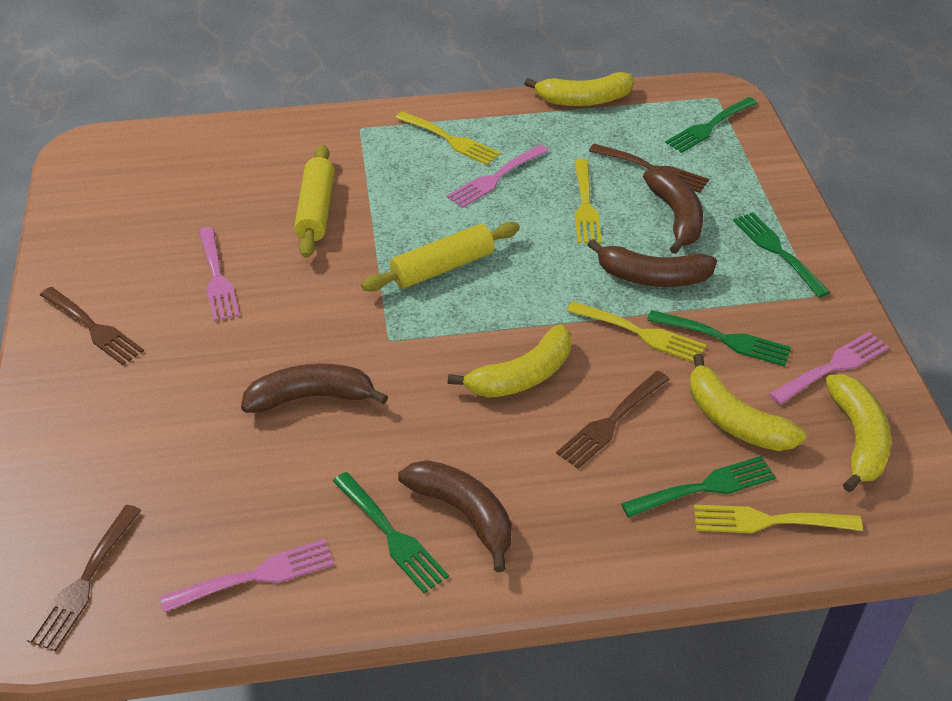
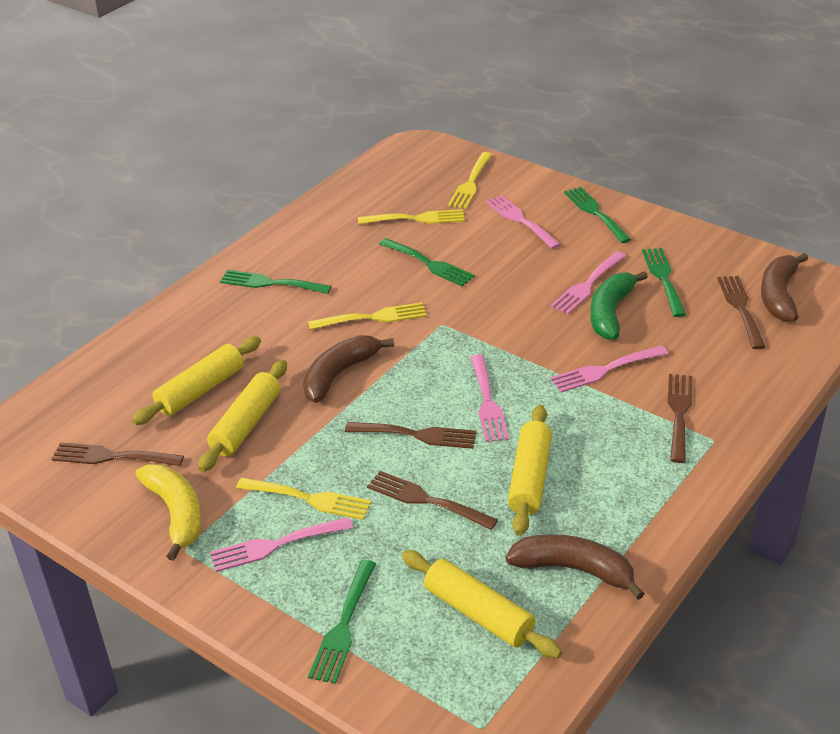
brown banana: 4 -> 3
brown fork: 4 -> 5
green banana: 0 -> 1
pink fork: 4 -> 5
yellow banana: 4 -> 1
yellow rolling pin: 2 -> 4

